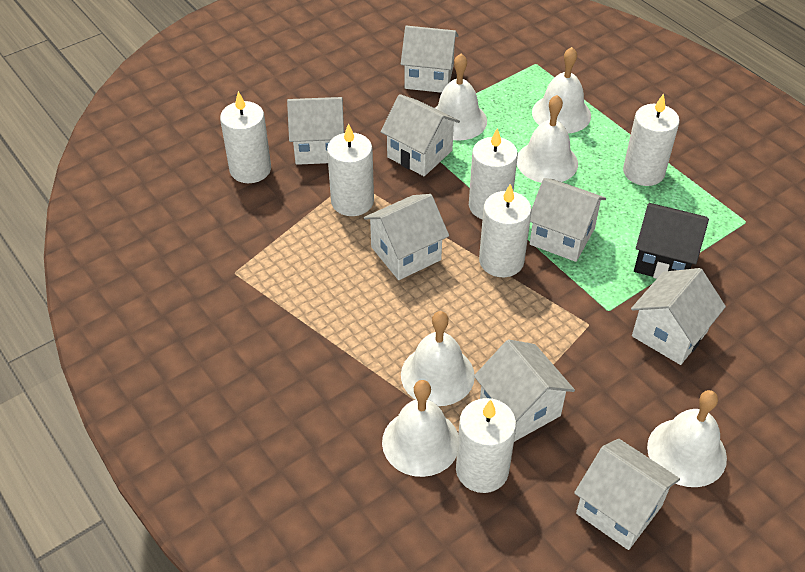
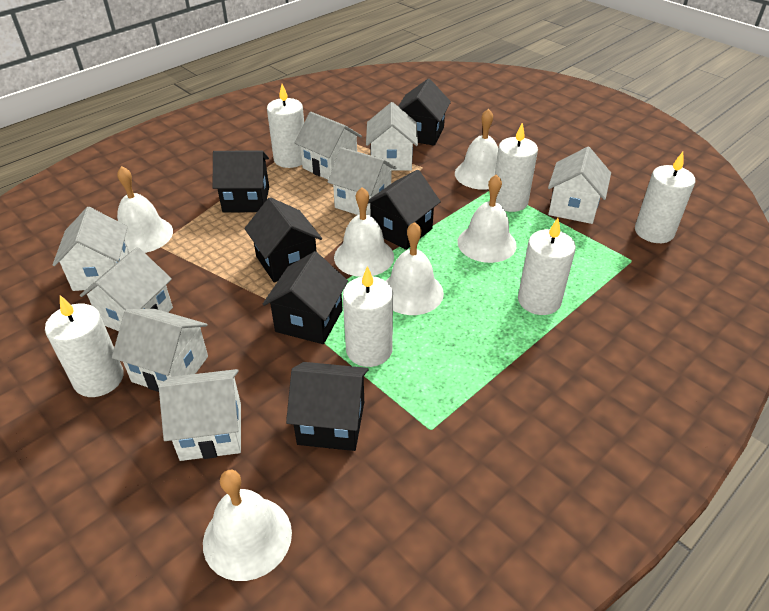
black house: 1 -> 6

